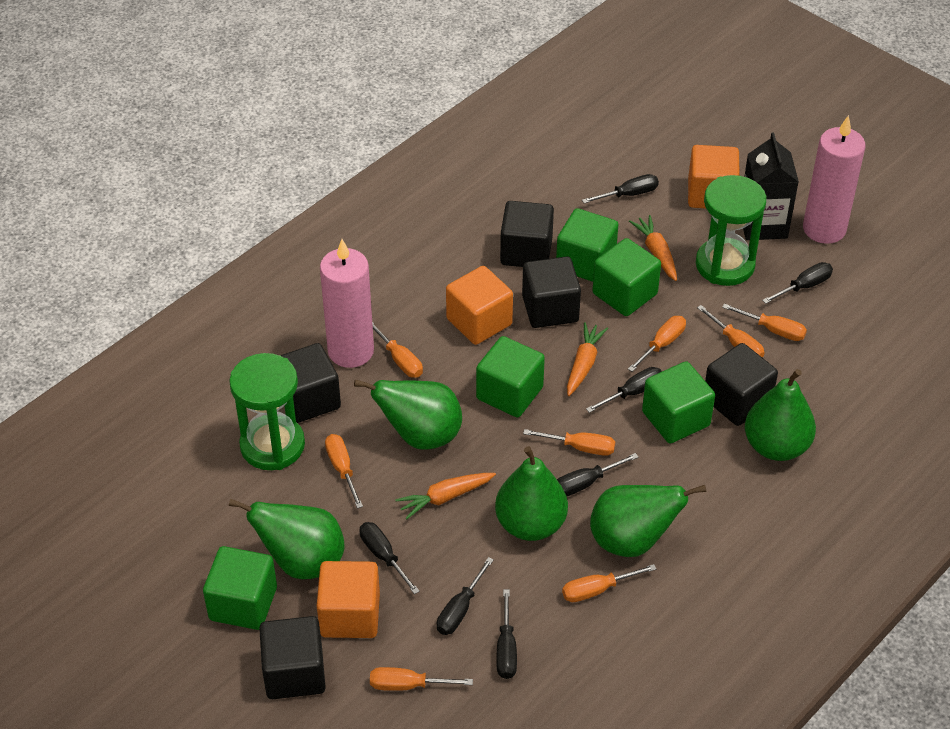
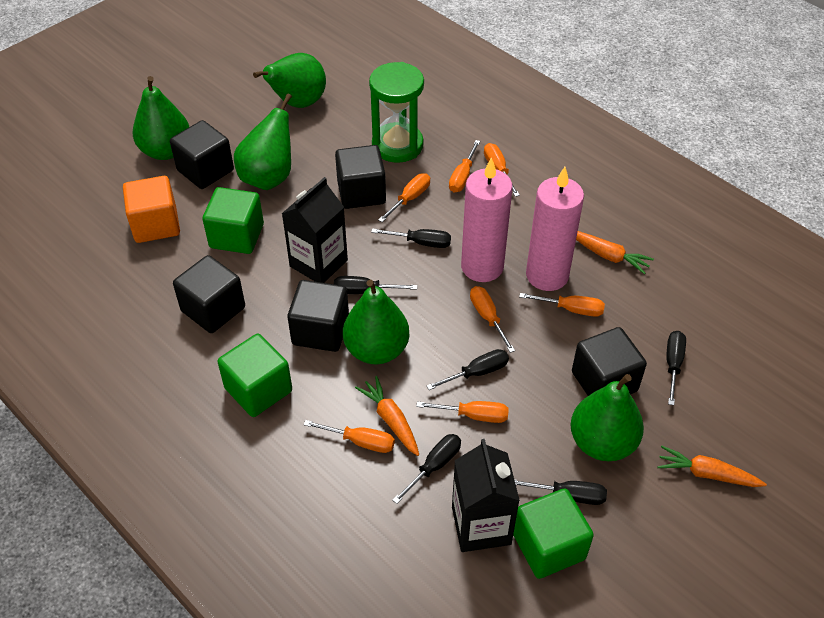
black carton: 1 -> 2
black screwdriver: 7 -> 6
green cube: 5 -> 3
green hourglass: 2 -> 1
orange cube: 3 -> 1
orange screwdriver: 8 -> 7

